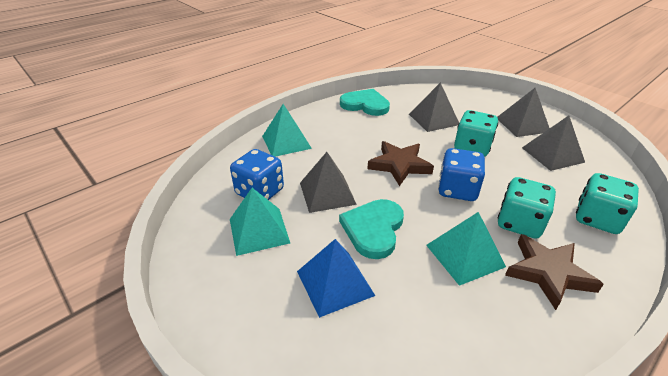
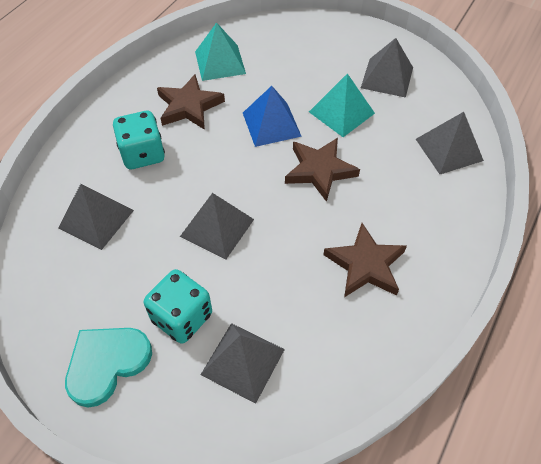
blue dice: 2 -> 0
brown star: 2 -> 3
grey pyramid: 4 -> 5
turquoise dice: 3 -> 2
turquoise heart: 2 -> 1
turquoise pyramid: 3 -> 2

